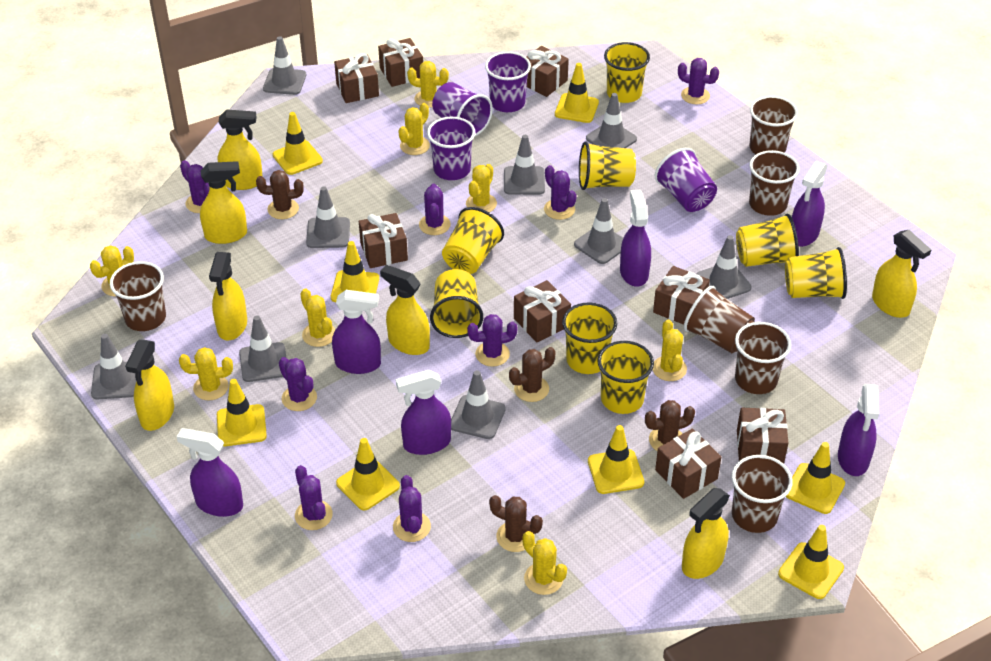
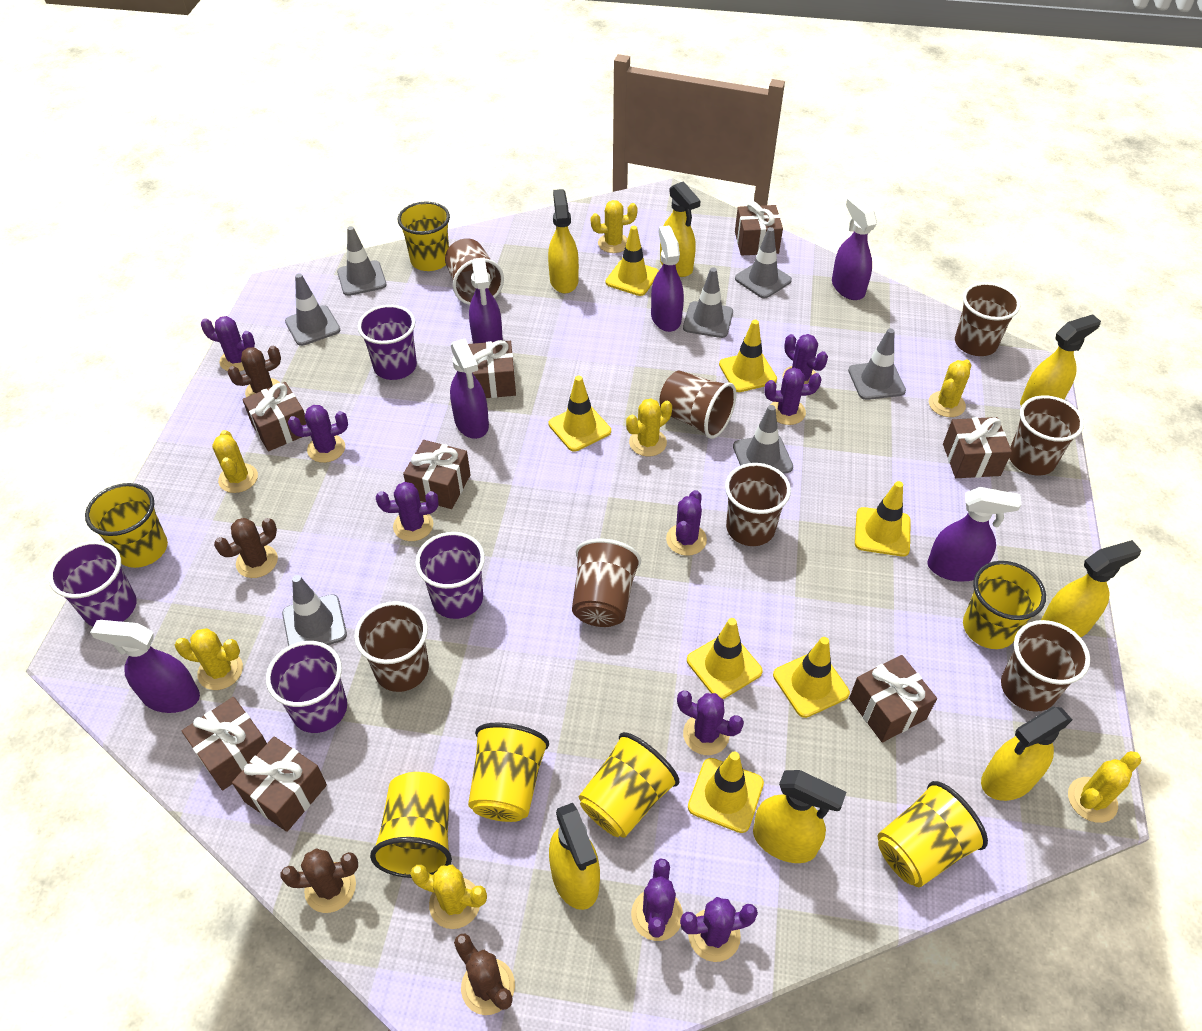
brown cup: 6 -> 8
grey traffic cone: 9 -> 7
purple cactus: 8 -> 9
yellow cactus: 8 -> 7
yellow cup: 8 -> 7
yellow traffic cone: 8 -> 7

